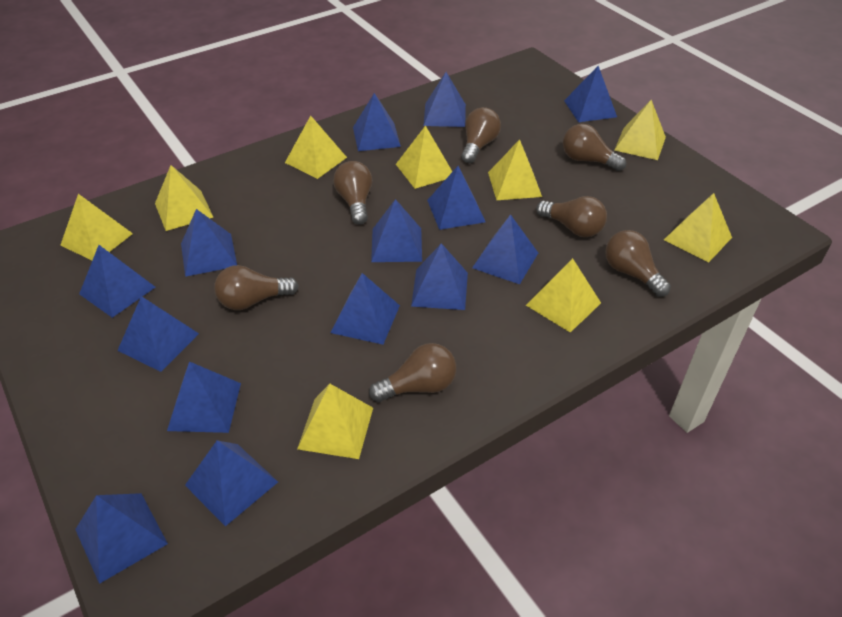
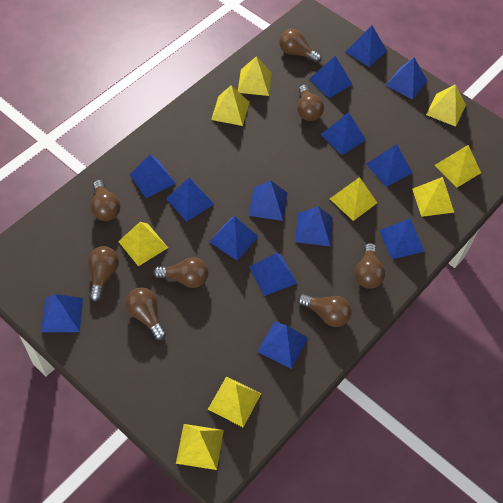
brown light bulb: 7 -> 8

